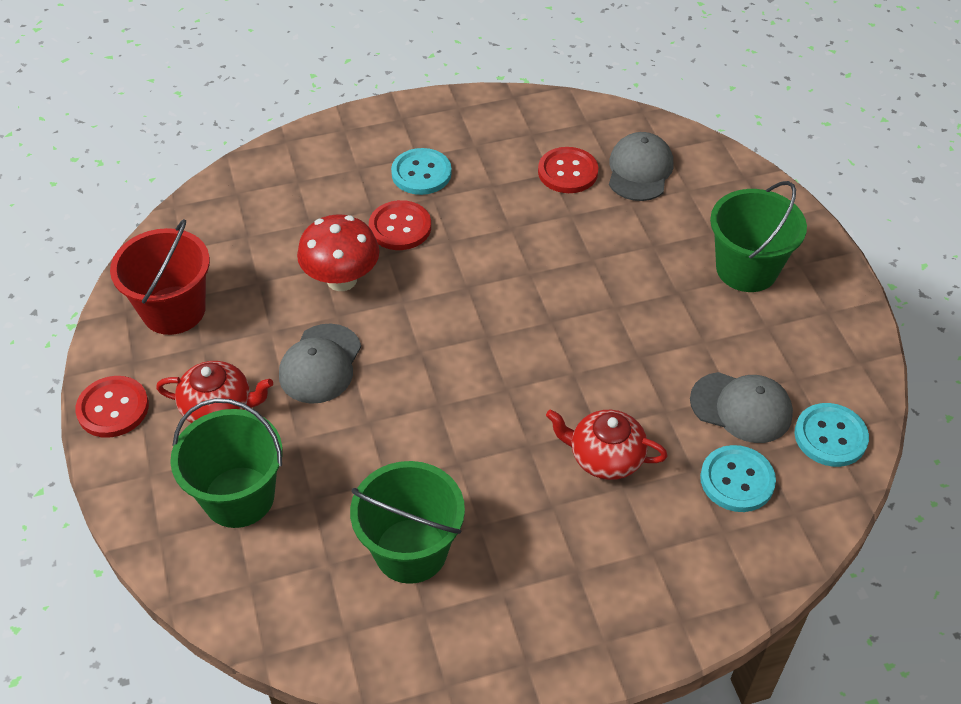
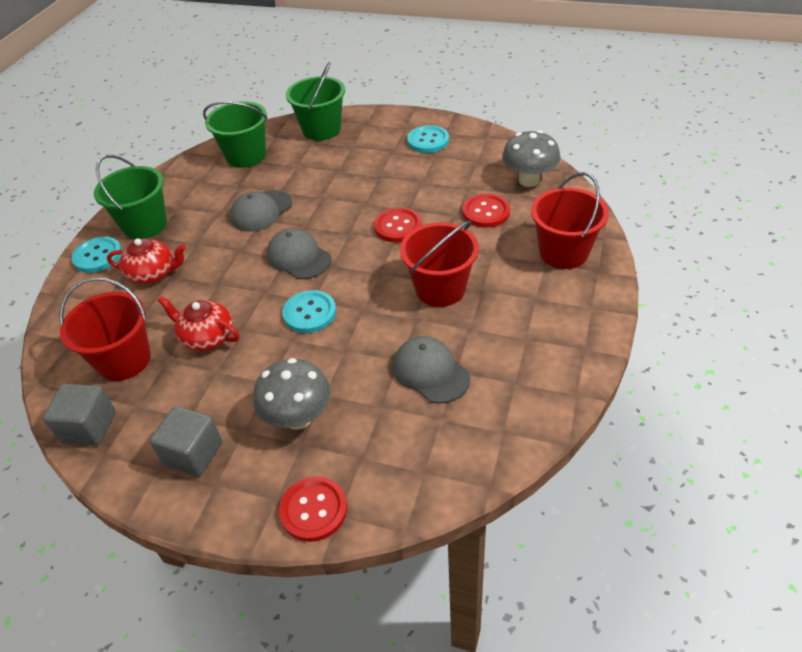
grey cube: 0 -> 2
grey mushroom: 0 -> 2
red bucket: 1 -> 3
red mushroom: 1 -> 0

